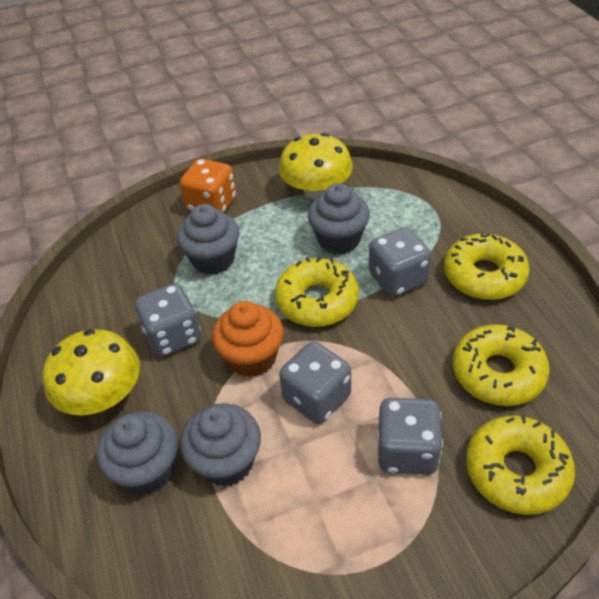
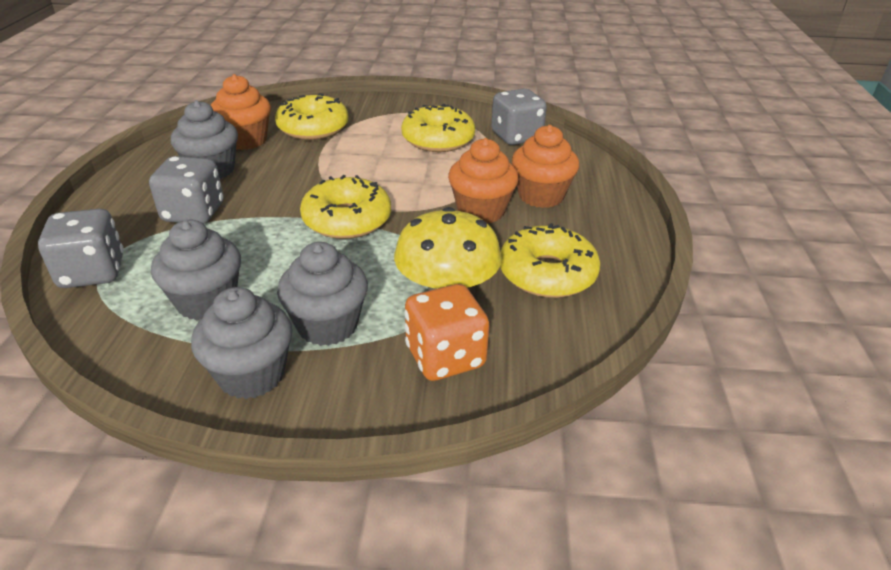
grey dice: 4 -> 3
orange cupcake: 1 -> 3
yellow mushroom: 2 -> 1

